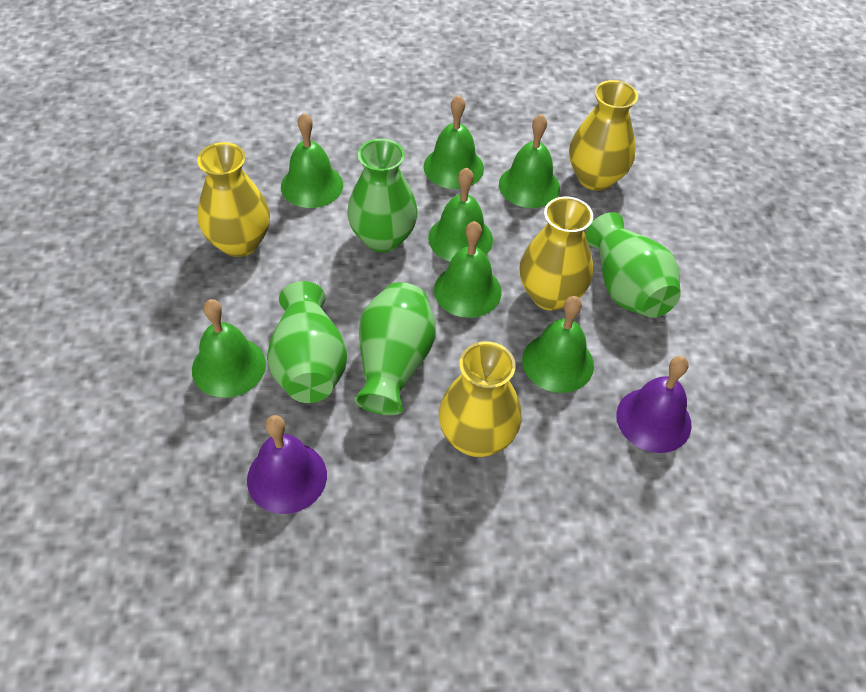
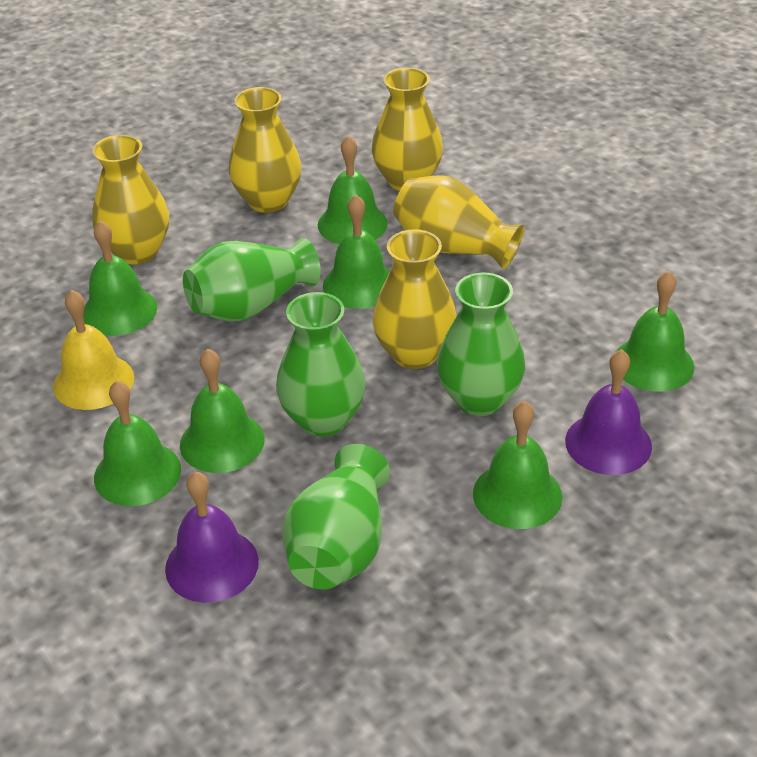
yellow bell: 0 -> 1
yellow vase: 4 -> 5

